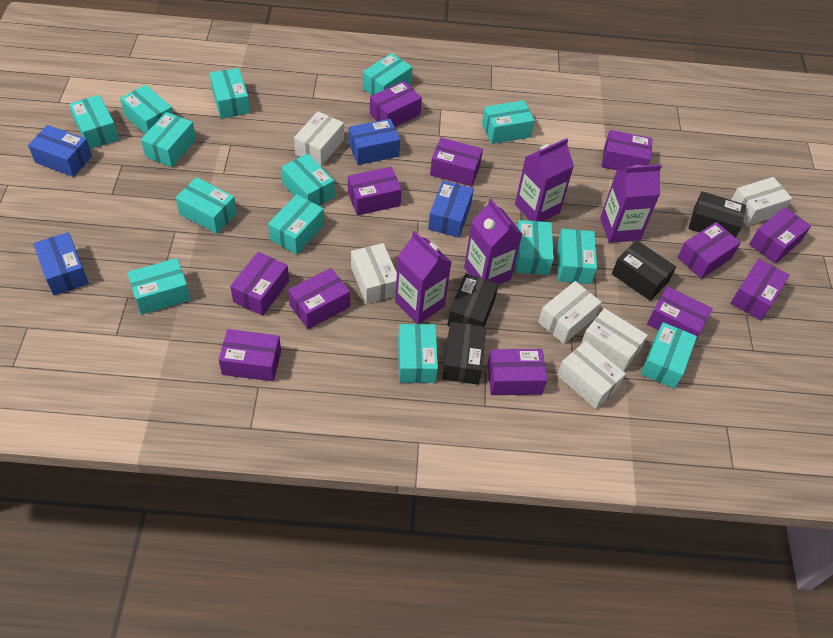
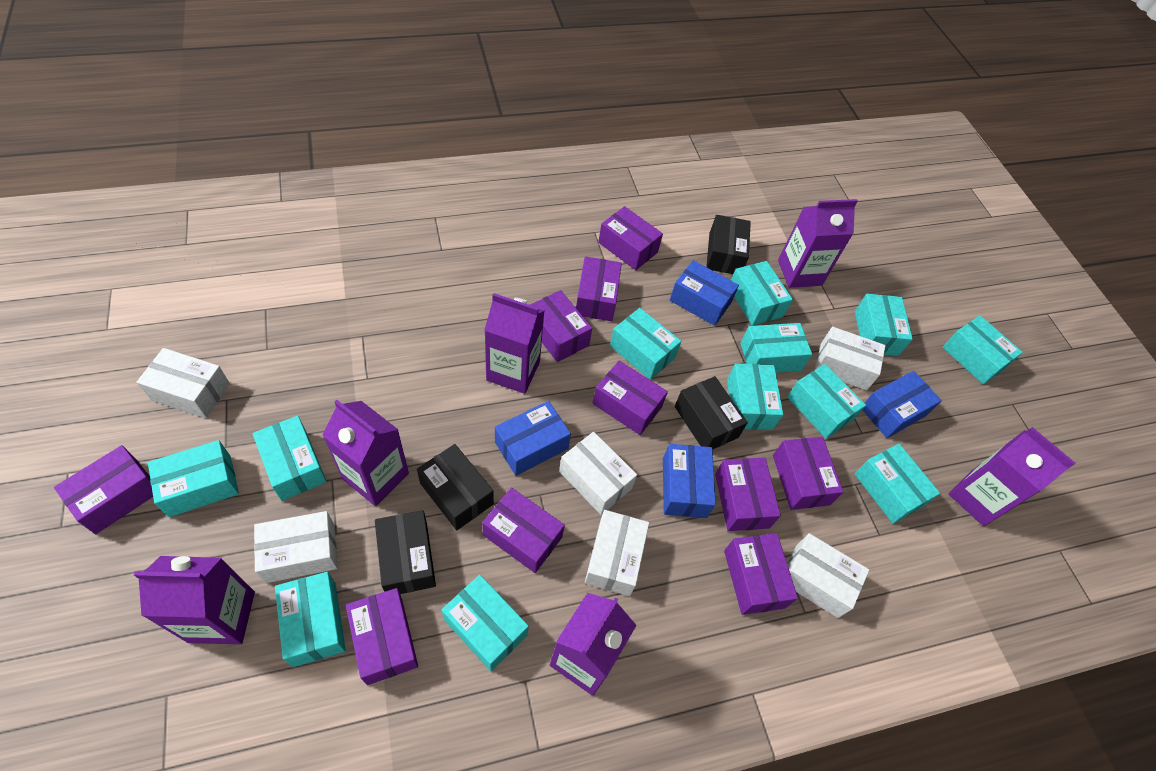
purple box: 12 -> 10
purple carton: 4 -> 6
turquoise box: 14 -> 12

